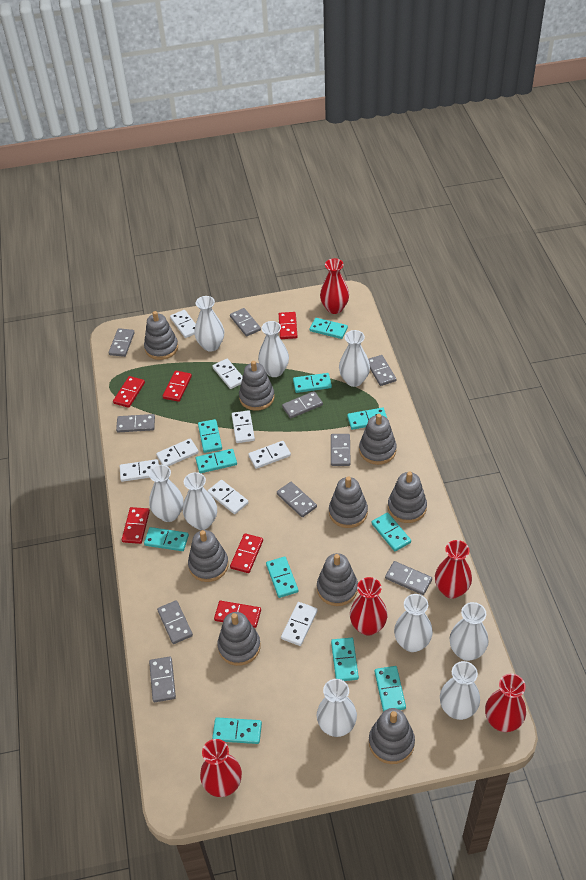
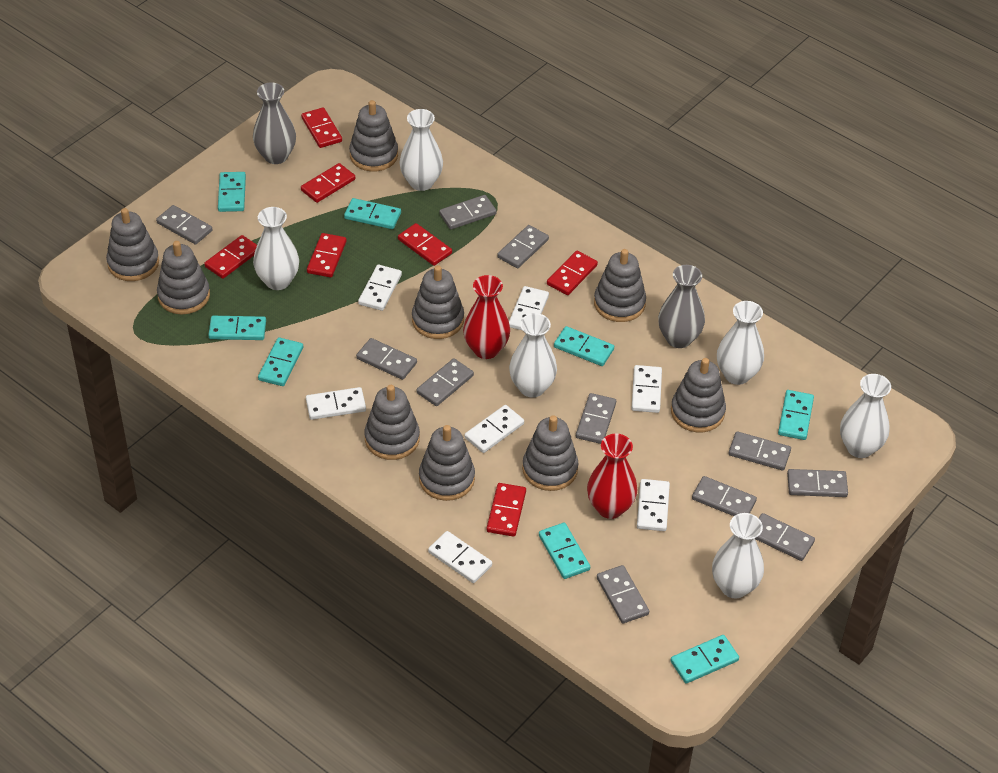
grey domino: 10 -> 11
grey vase: 0 -> 2
red domino: 6 -> 7
red vase: 5 -> 2
turquoise domino: 11 -> 8
white domino: 8 -> 7
white vase: 9 -> 6

